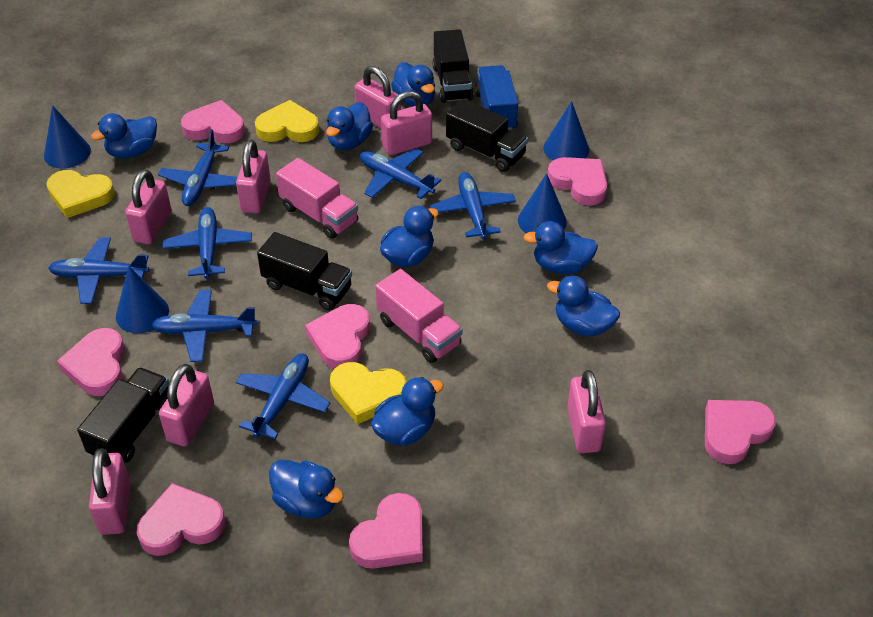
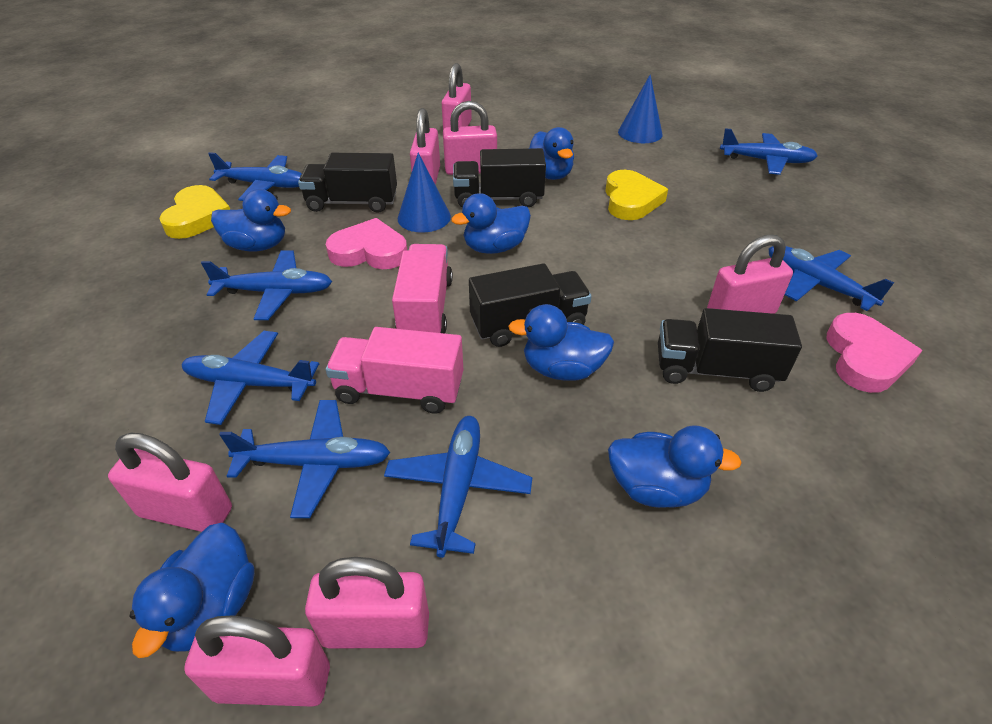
blue cone: 4 -> 2
blue duck: 8 -> 6
blue truck: 1 -> 0
pink heart: 7 -> 2
yellow heart: 3 -> 2

